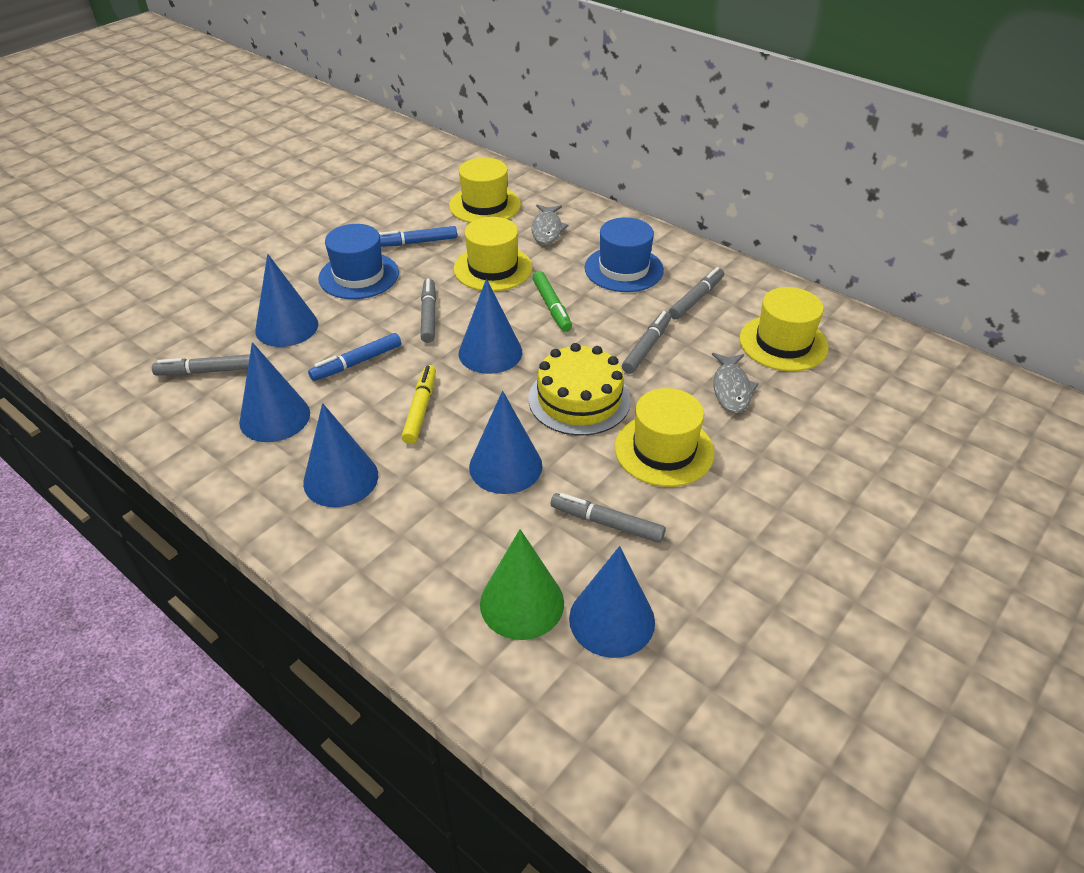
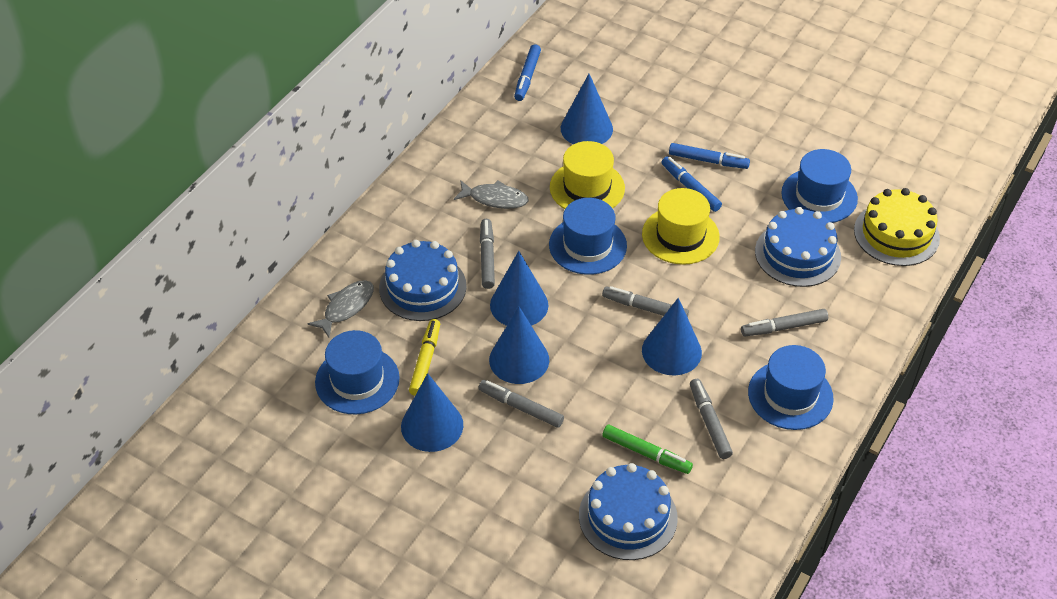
blue cake: 0 -> 3
blue cone: 6 -> 5
blue hat: 2 -> 4
blue marker: 2 -> 3
green cone: 1 -> 0
yellow hat: 4 -> 2

